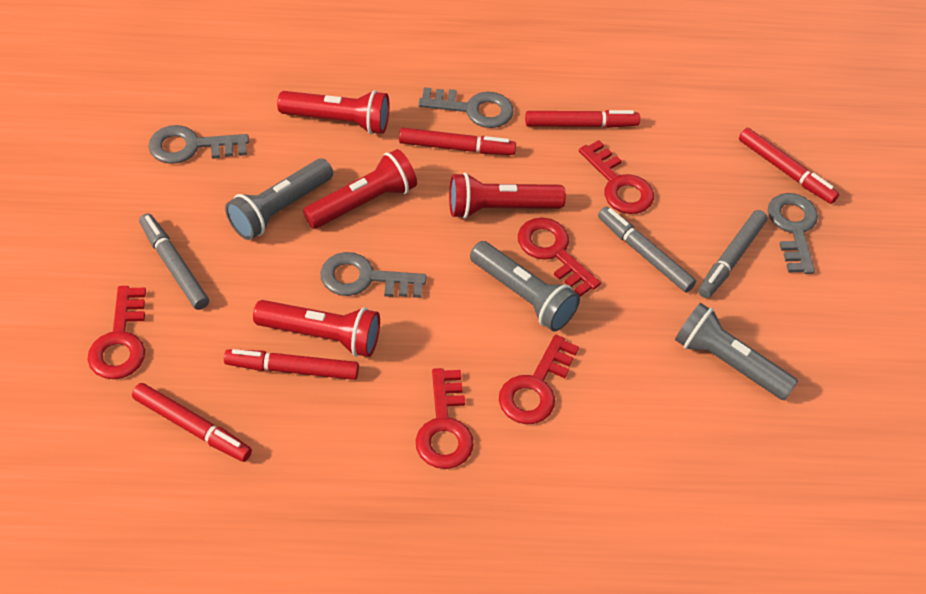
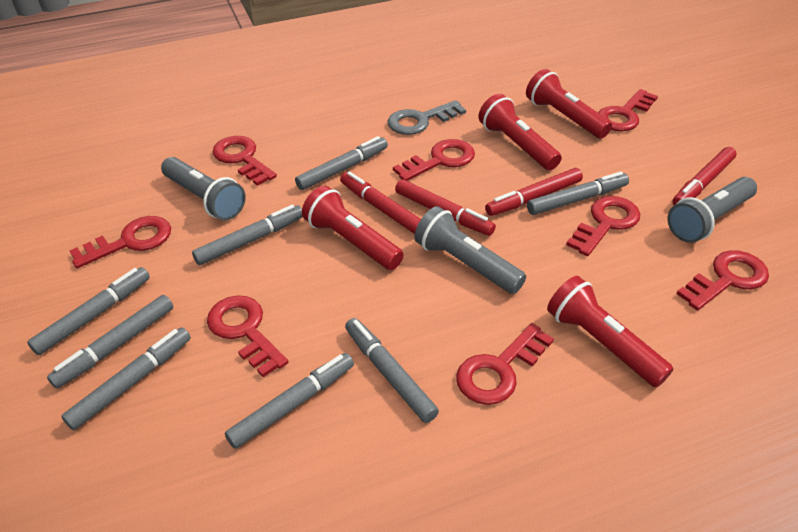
grey key: 4 -> 1
grey marker: 3 -> 8
red key: 5 -> 8
red marker: 5 -> 4

